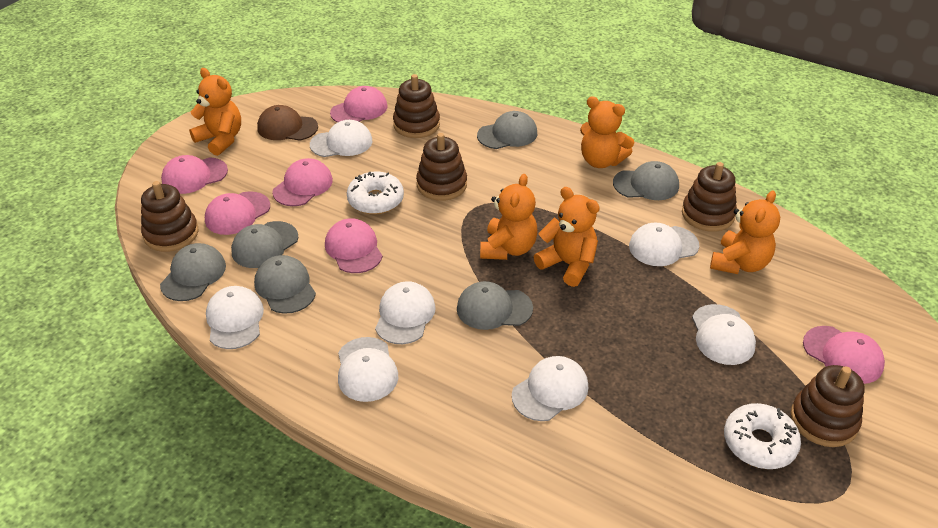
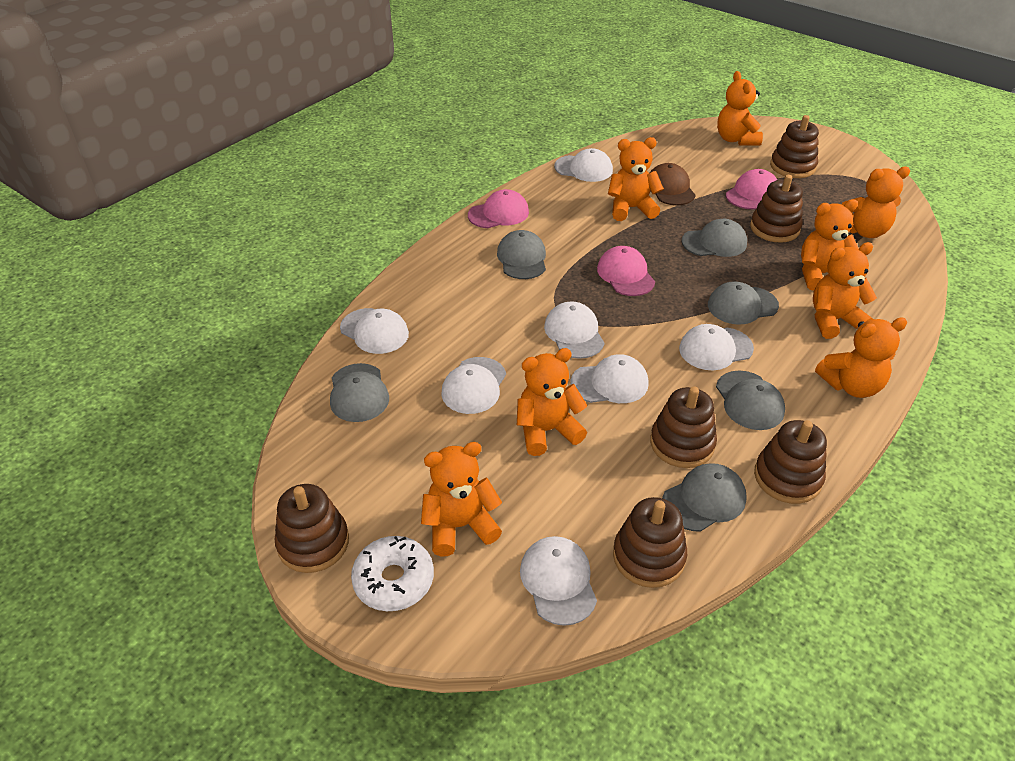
brown stacking toy: 5 -> 6
orange teddy bear: 5 -> 8
pink cap: 6 -> 3
white donut: 2 -> 1

